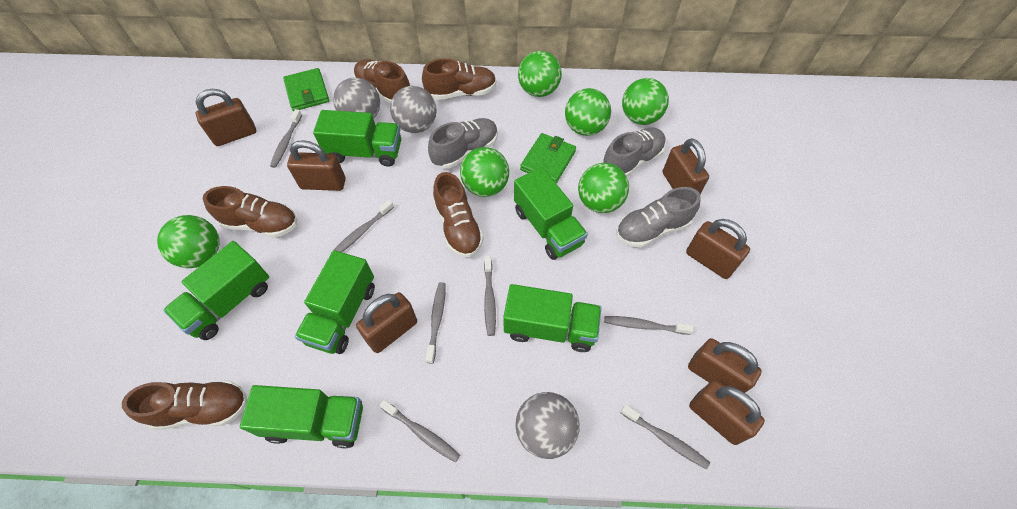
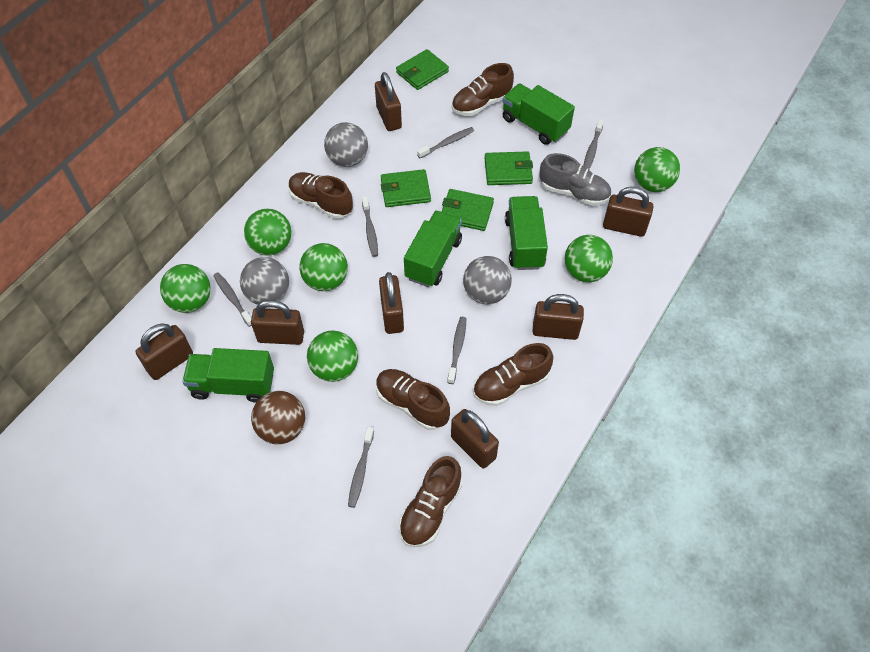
brown ball: 0 -> 1
green truck: 6 -> 4
green wallet: 2 -> 4
grey shoe: 3 -> 1
grey toothbrush: 7 -> 6

